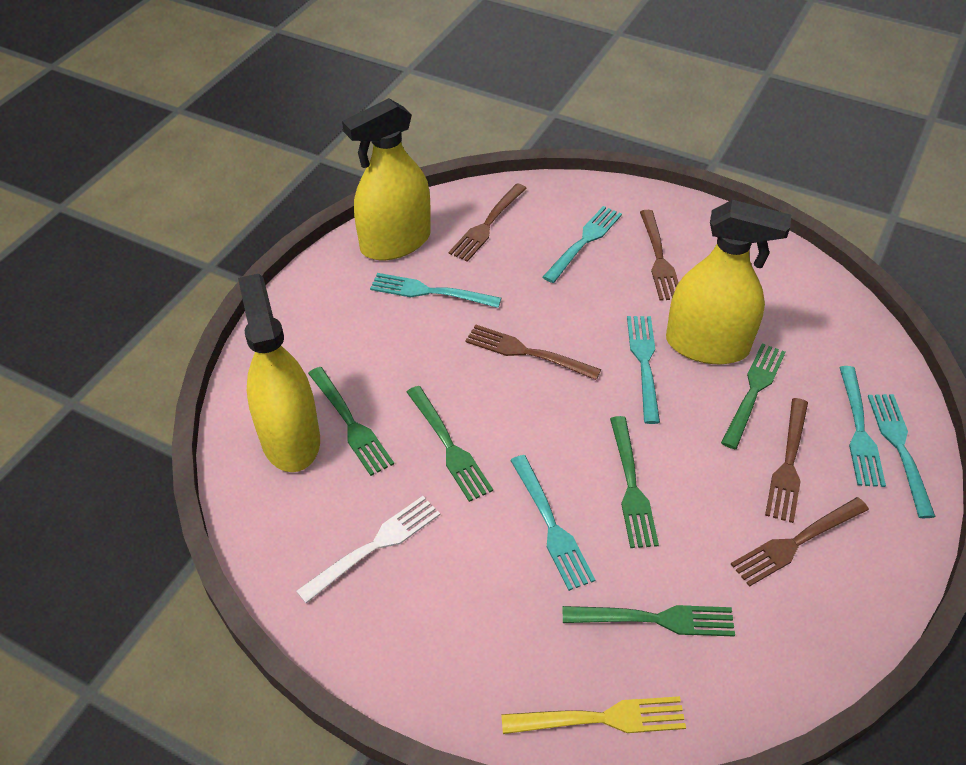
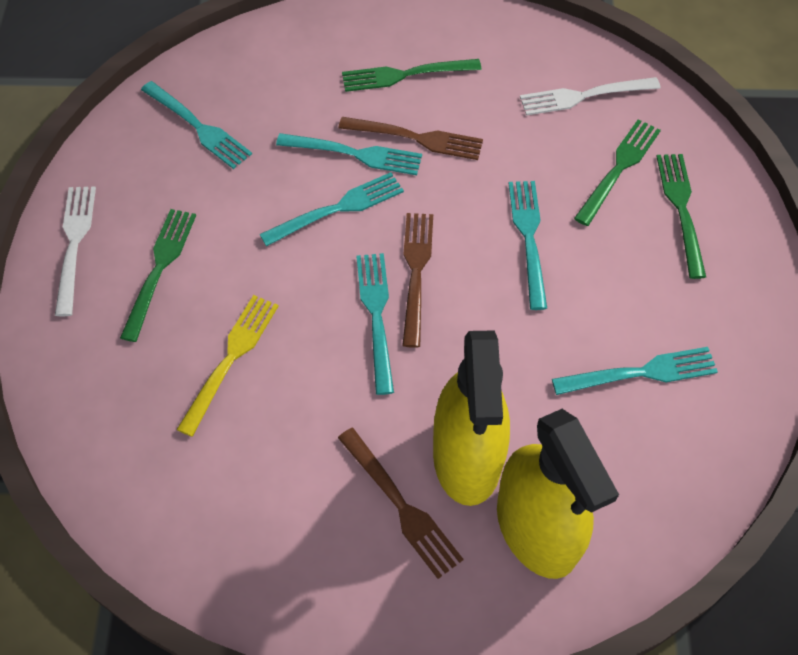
brown fork: 5 -> 3
green fork: 5 -> 4
white fork: 1 -> 2
yellow spray bottle: 3 -> 2

